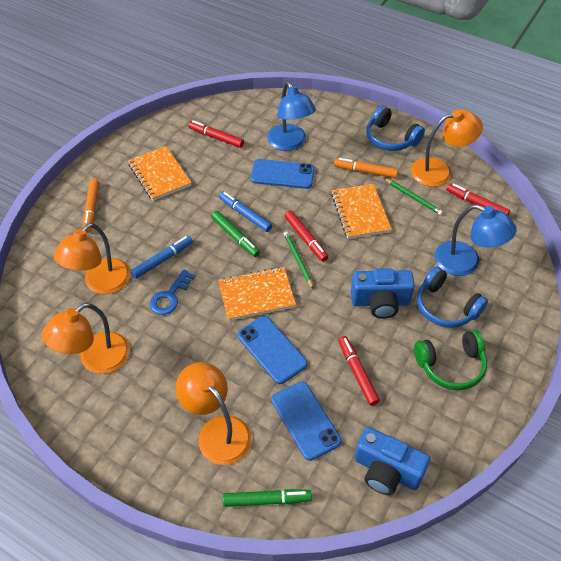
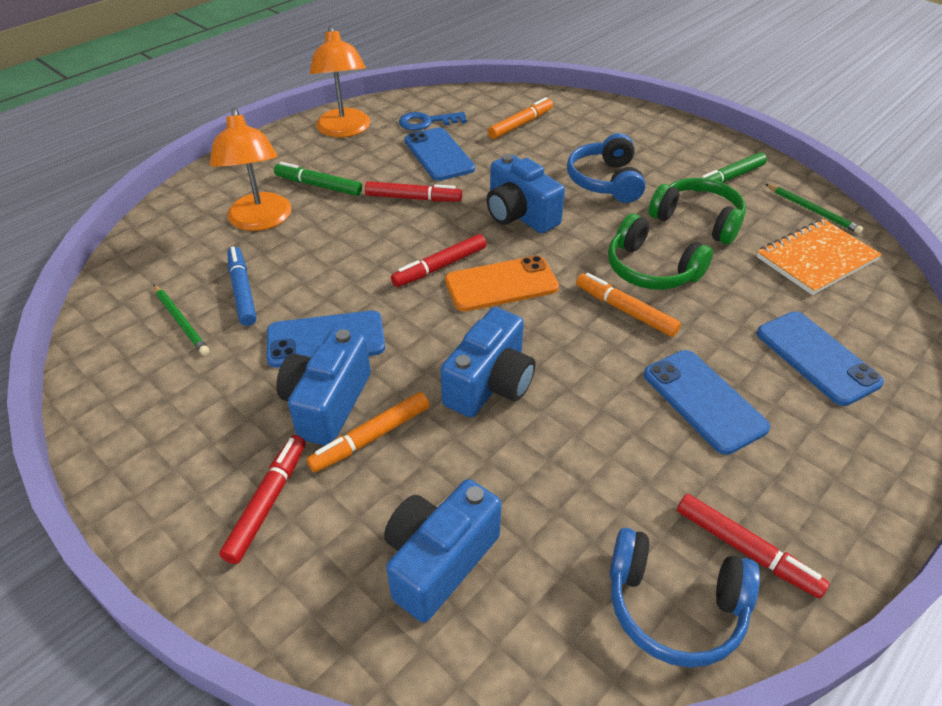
blue camera: 2 -> 4
blue lamp: 2 -> 0
blue marker: 2 -> 1
blue phone: 3 -> 4
green headphones: 1 -> 2
orange lamp: 4 -> 2
orange marker: 2 -> 3
orange notebook: 3 -> 1
orange phone: 0 -> 1

